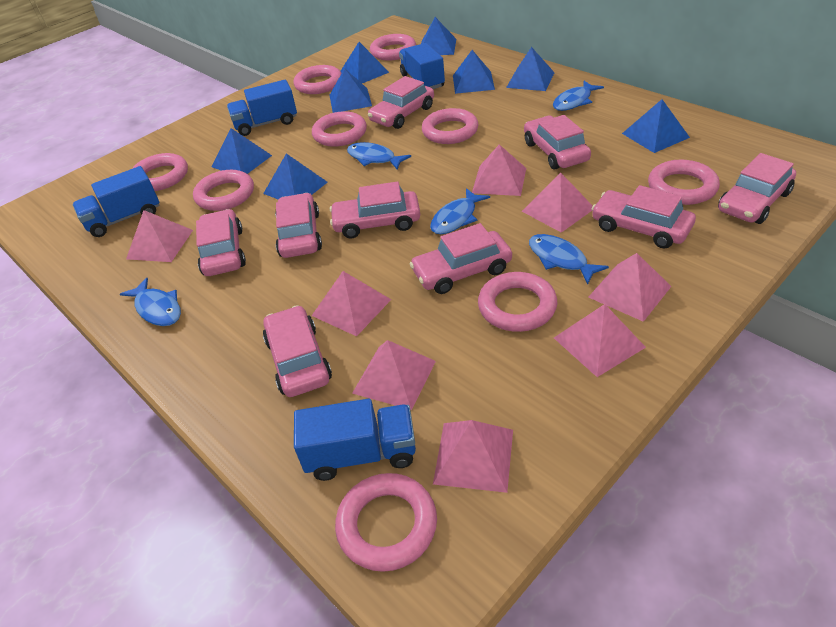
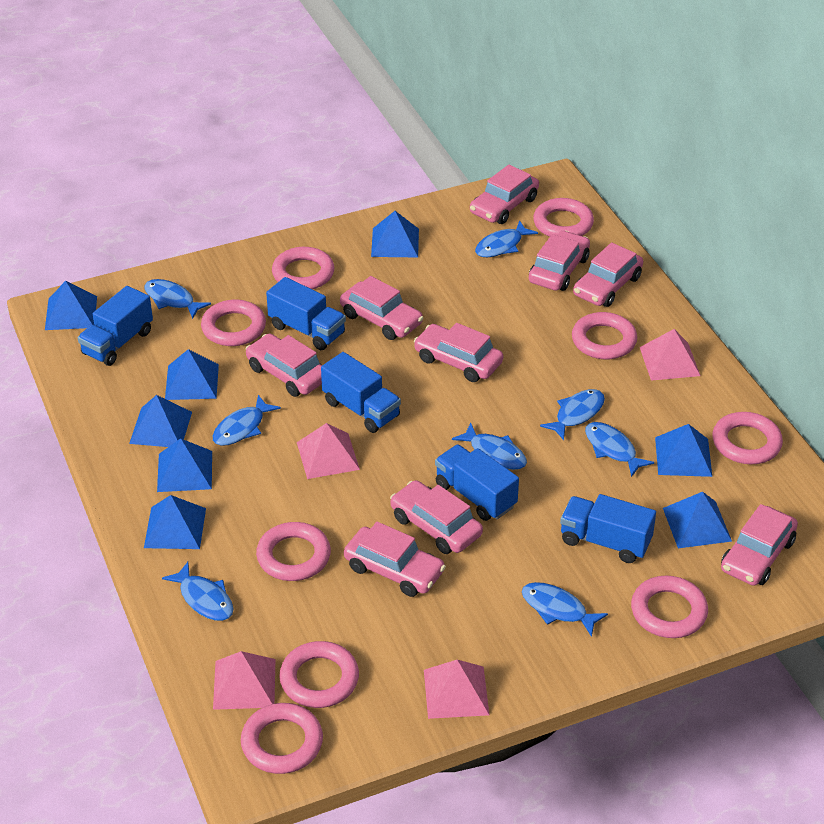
blue fish: 5 -> 8
blue truck: 4 -> 5
pink pyramid: 8 -> 4

